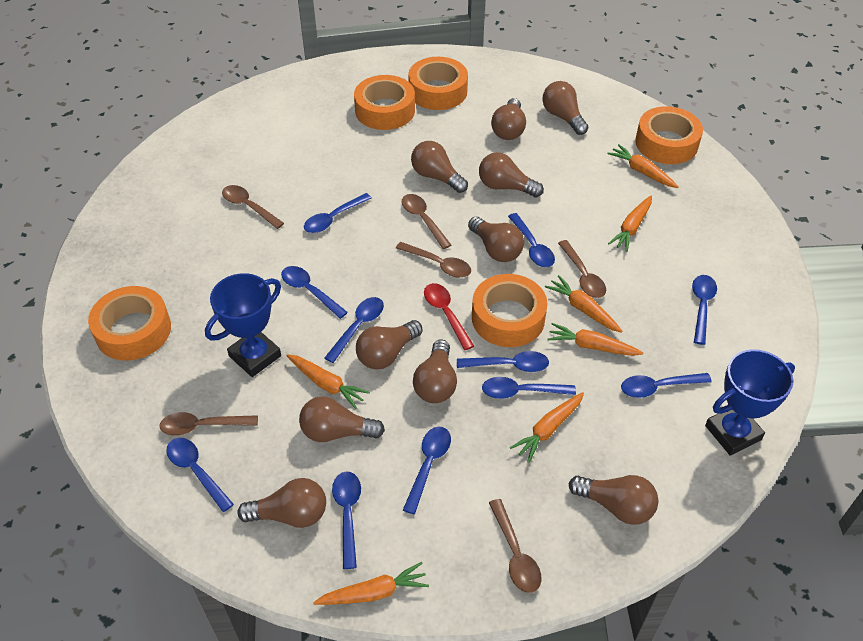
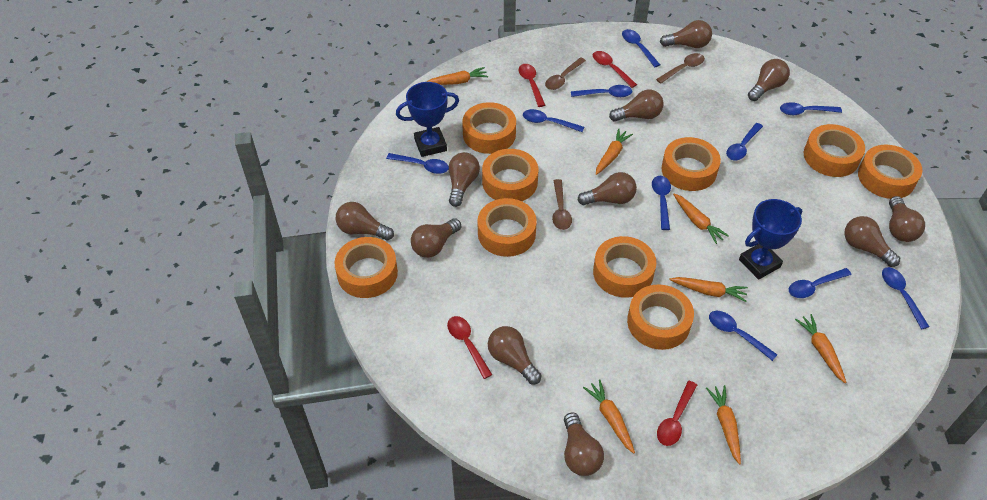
blue spoon: 11 -> 10
brown light bulb: 10 -> 11
brown spoon: 6 -> 3
orange tape: 5 -> 9
red spoon: 1 -> 4

